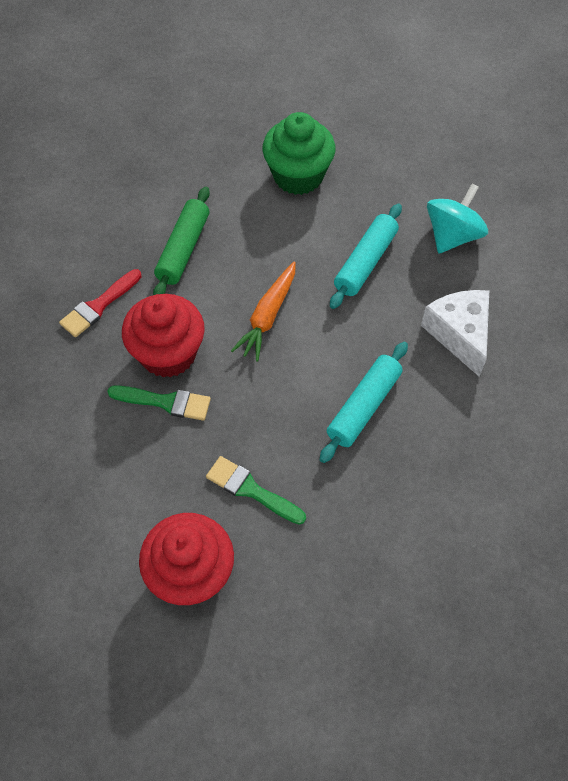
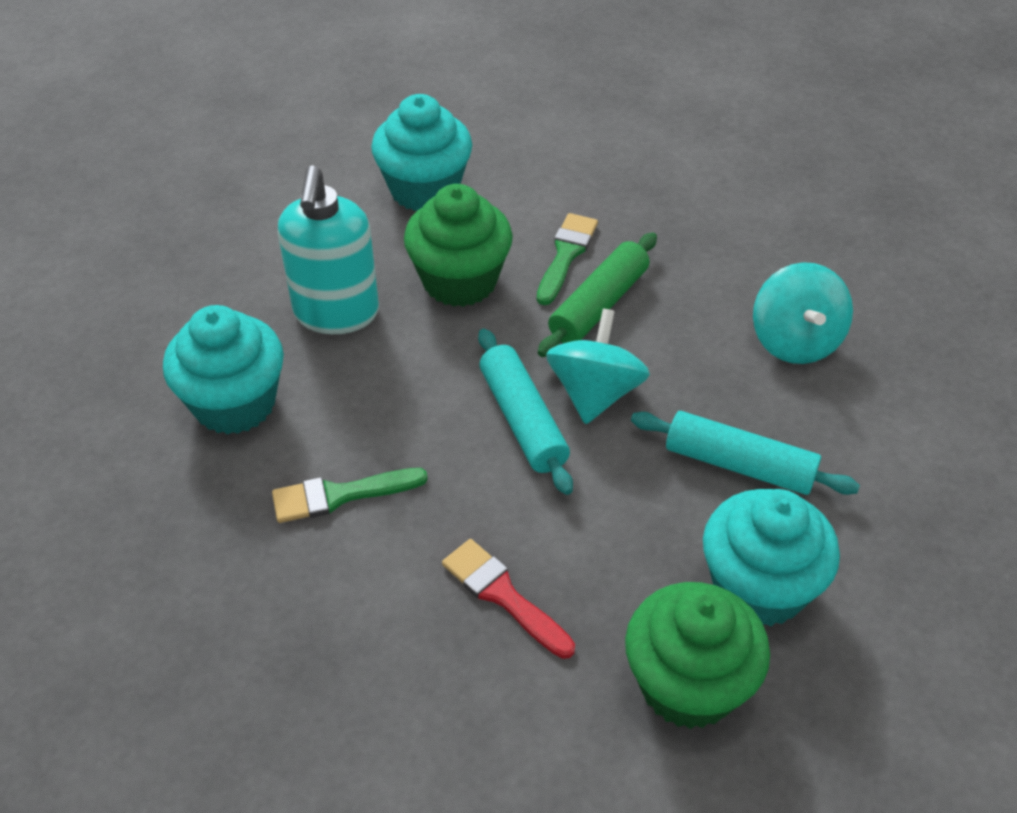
green cupcake: 1 -> 2
orange carrot: 1 -> 0
red cupcake: 2 -> 0
turquoise cupcake: 0 -> 3
turquoise soap dispenser: 0 -> 1
turquoise spinning top: 1 -> 2
white cheese: 1 -> 0

